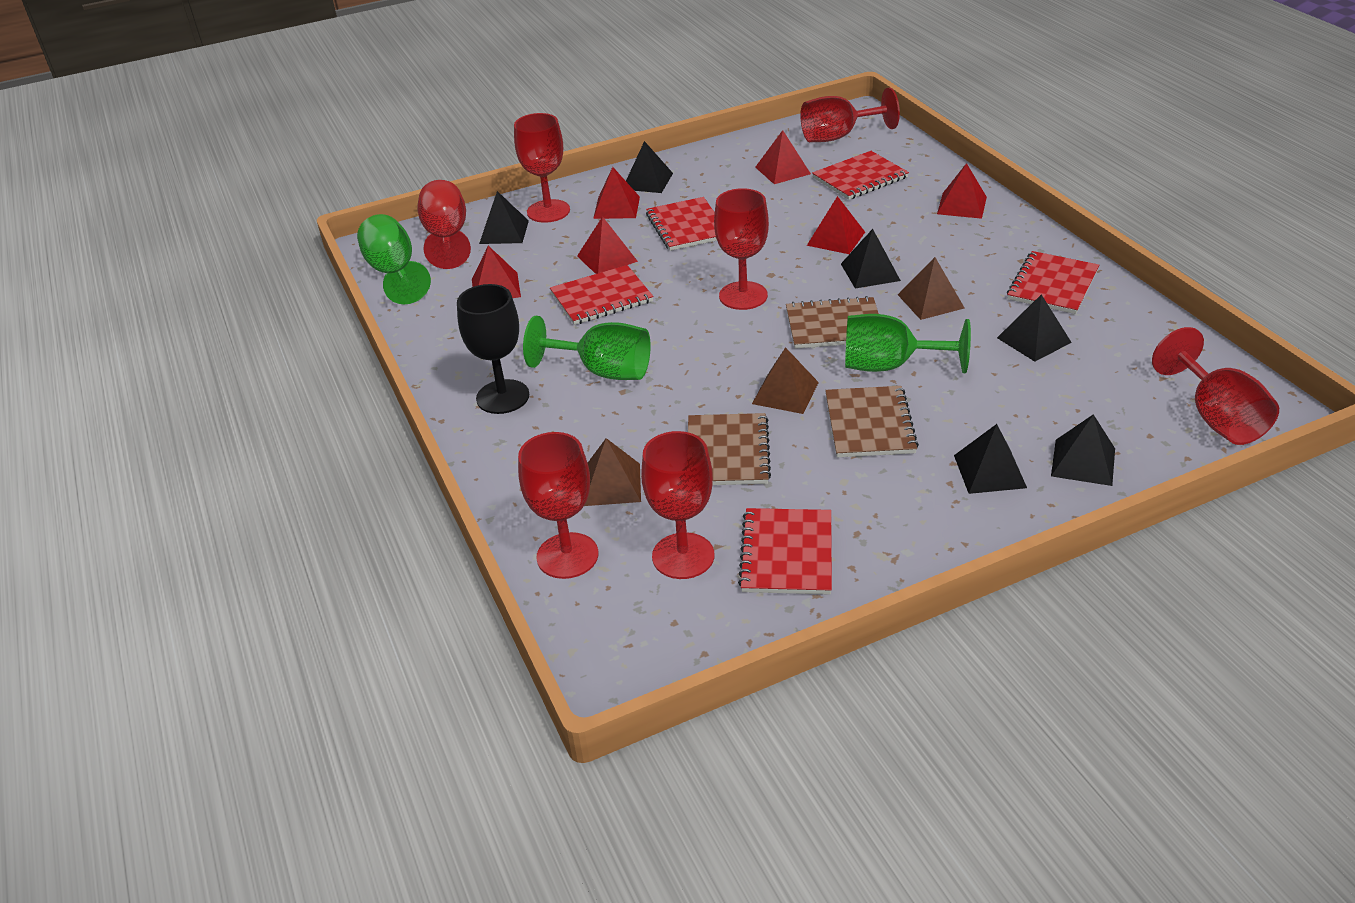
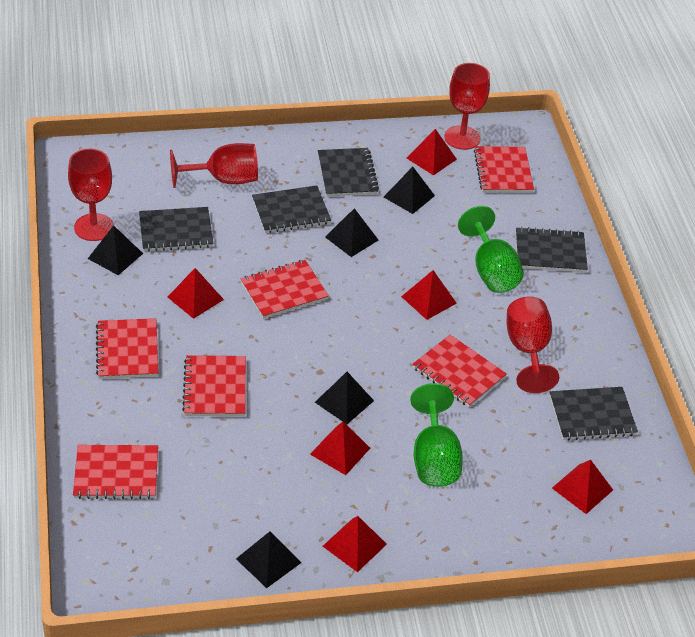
black goblet: 1 -> 0
black notebook: 0 -> 5
black pyramid: 6 -> 5
brown notebook: 3 -> 0
brown pyramid: 3 -> 0
green goblet: 3 -> 2
red goblet: 7 -> 4
red notebook: 5 -> 6

